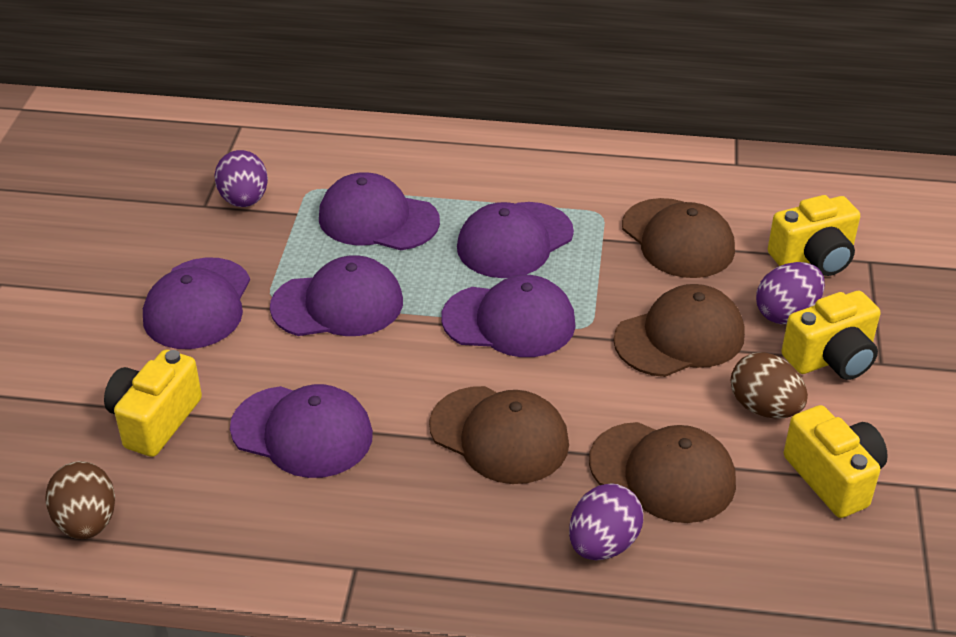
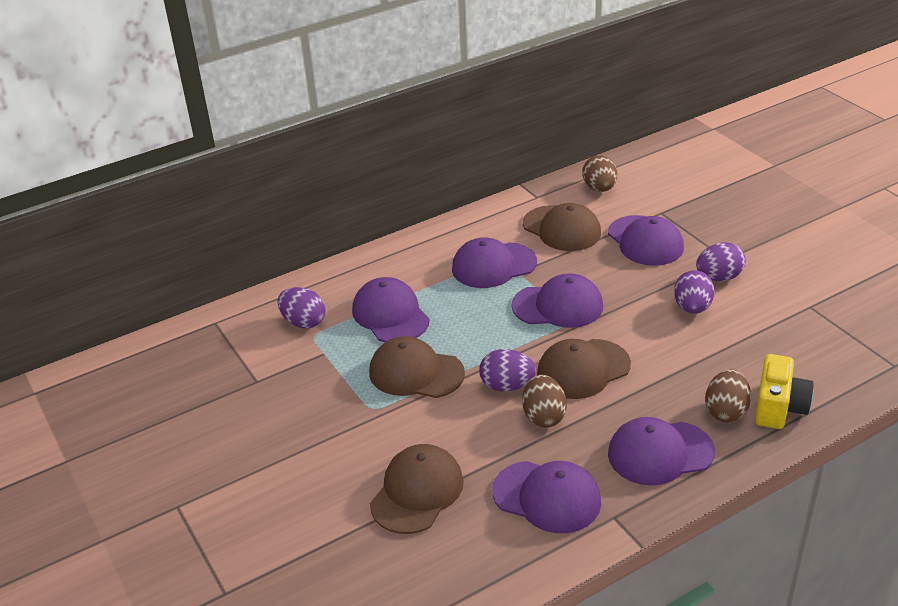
brown egg: 2 -> 3
purple egg: 3 -> 4
yellow camera: 4 -> 1

